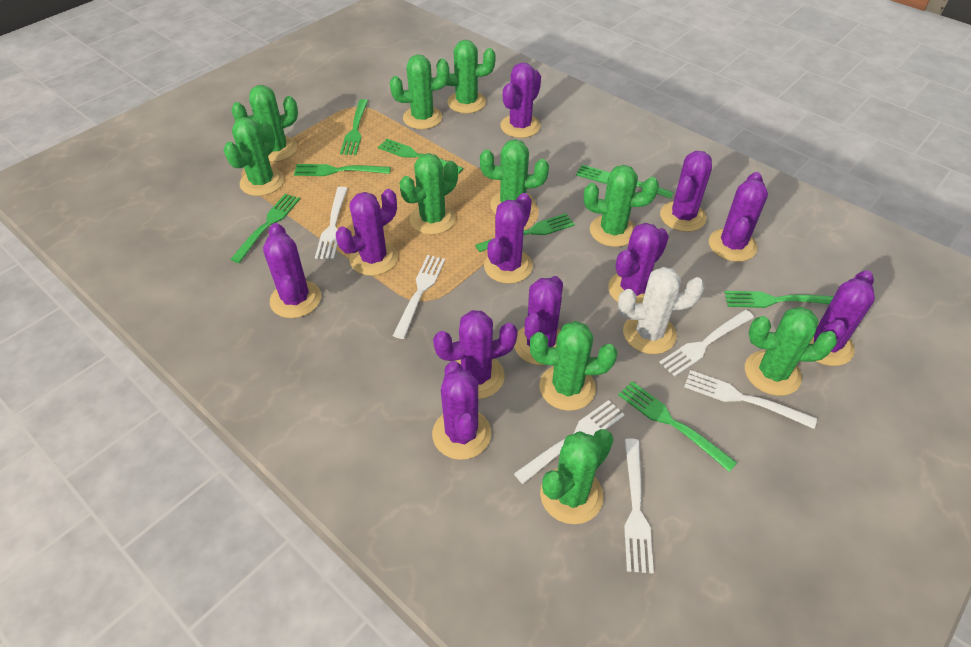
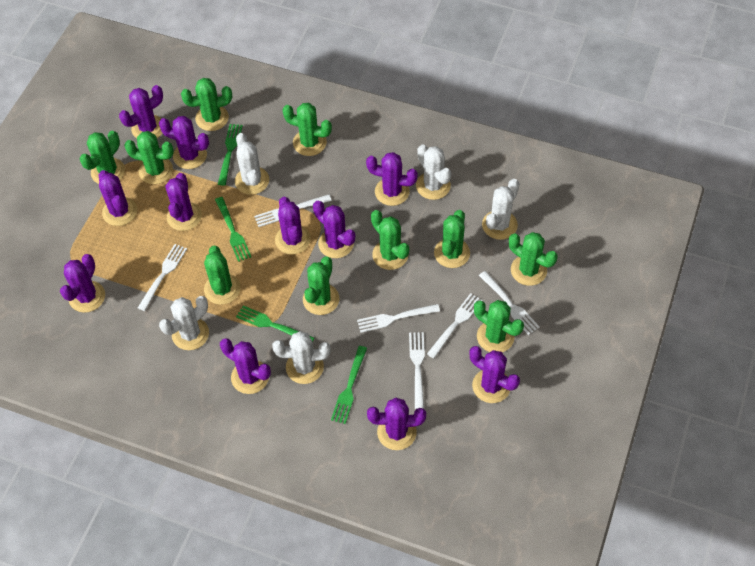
green fork: 8 -> 4
white cactus: 1 -> 5

